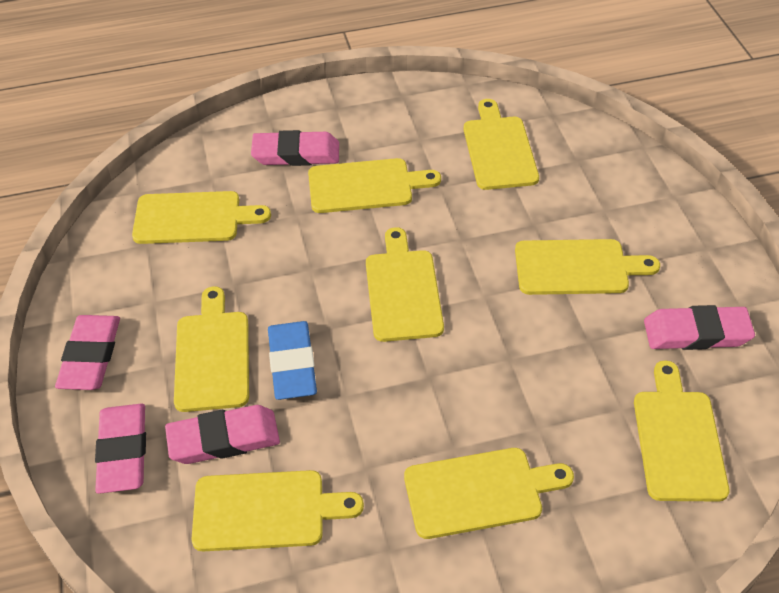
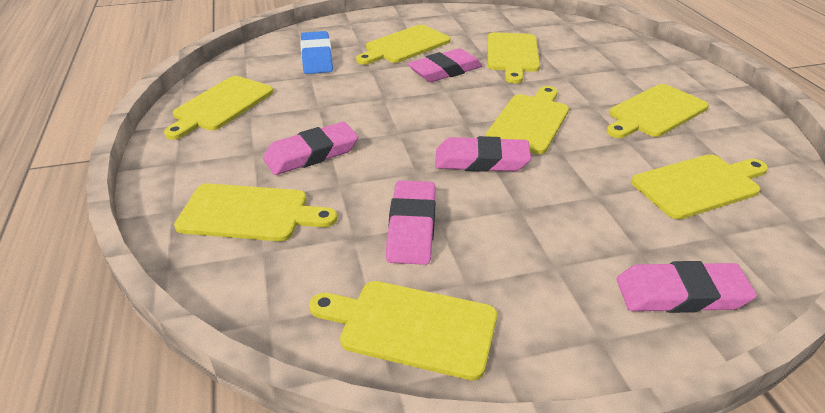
yellow cutting board: 9 -> 8

